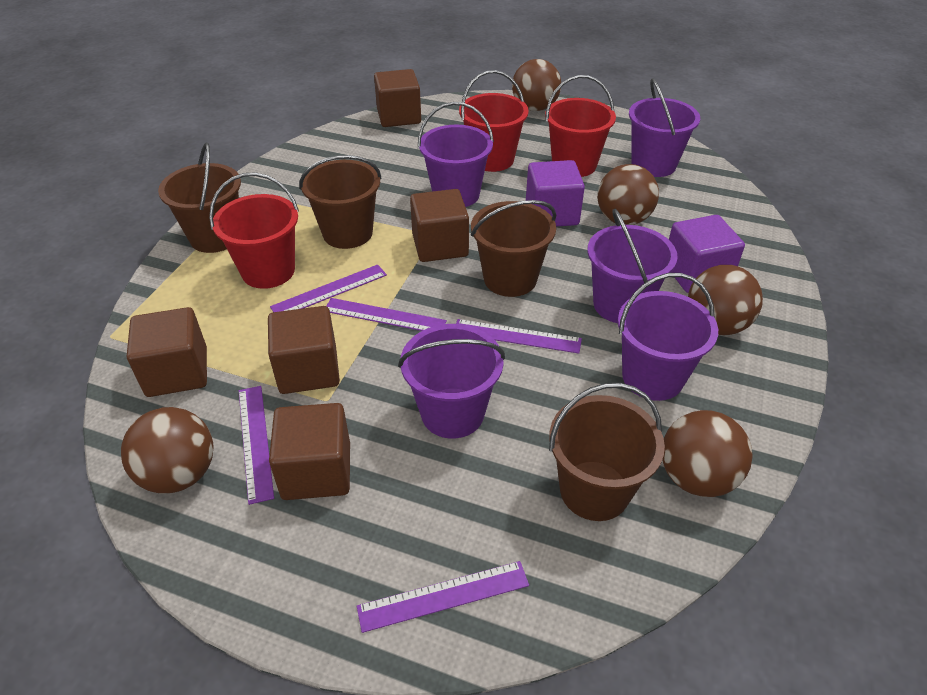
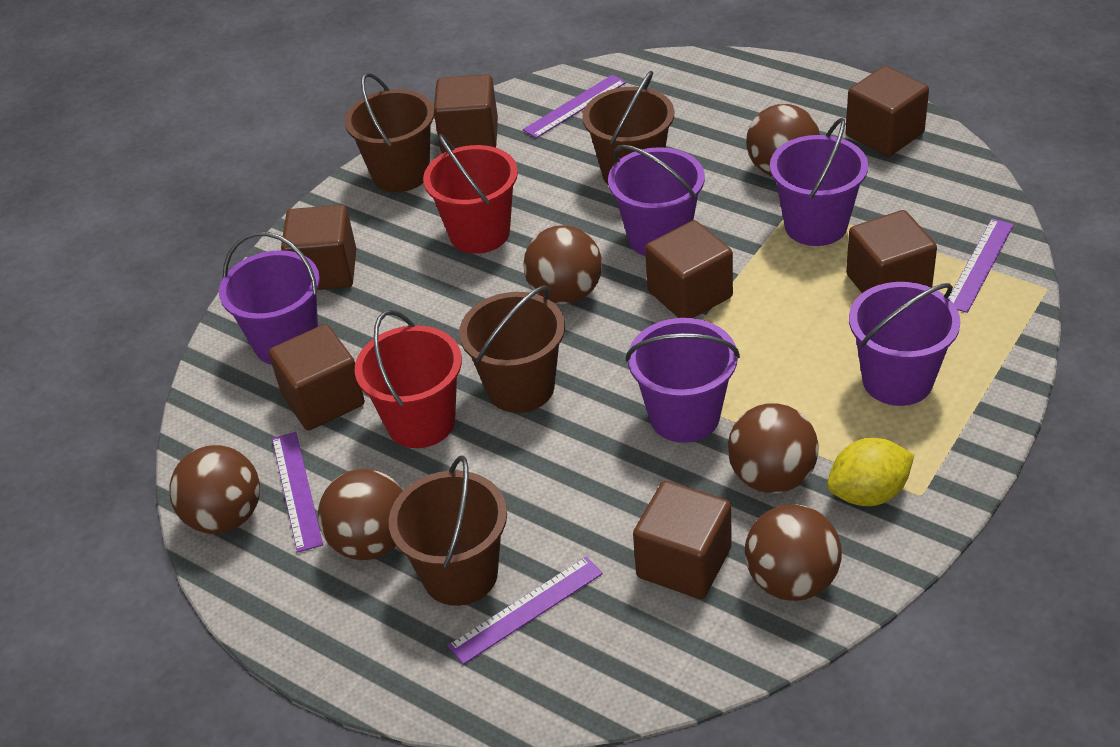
brown ball: 5 -> 6
brown cube: 5 -> 7
purple cube: 2 -> 0
purple ruler: 5 -> 4
red bucket: 3 -> 2
yellow lemon: 0 -> 1

